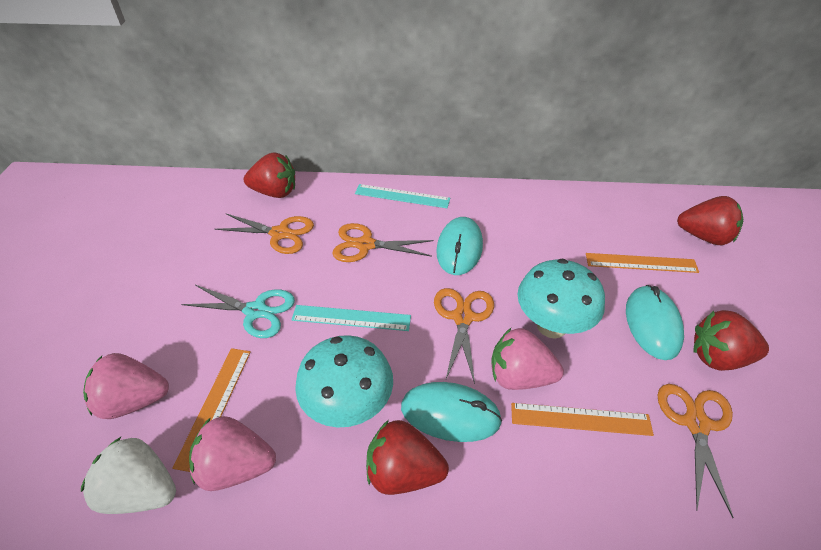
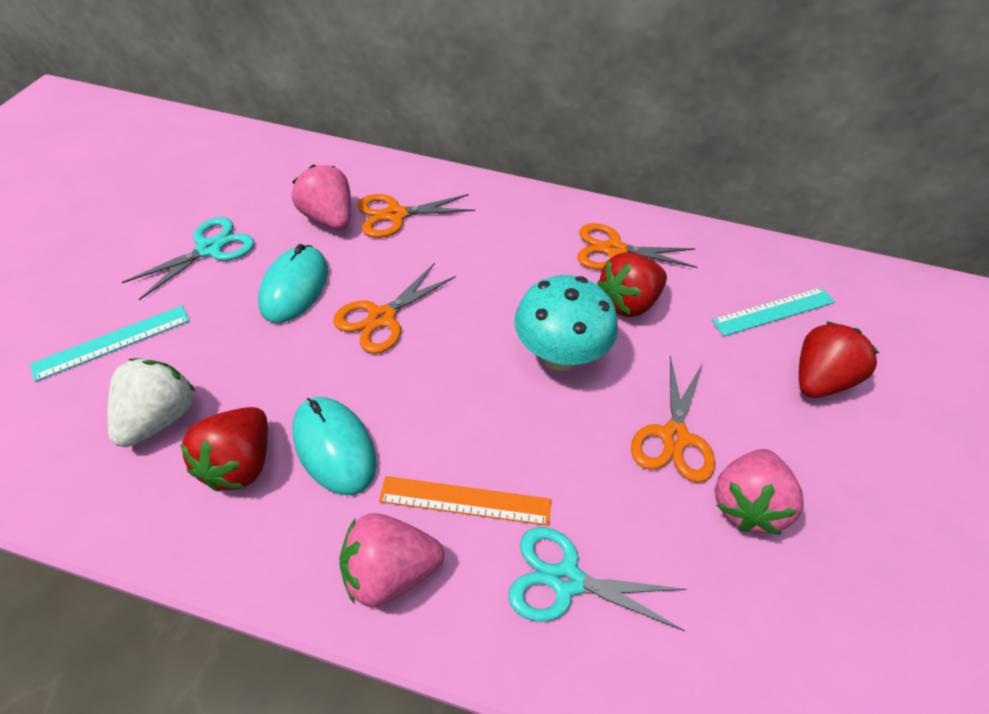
orange ruler: 3 -> 1
red strawberry: 4 -> 3
turquoise mouse: 3 -> 2
turquoise mushroom: 2 -> 1
turquoise scissors: 1 -> 2

